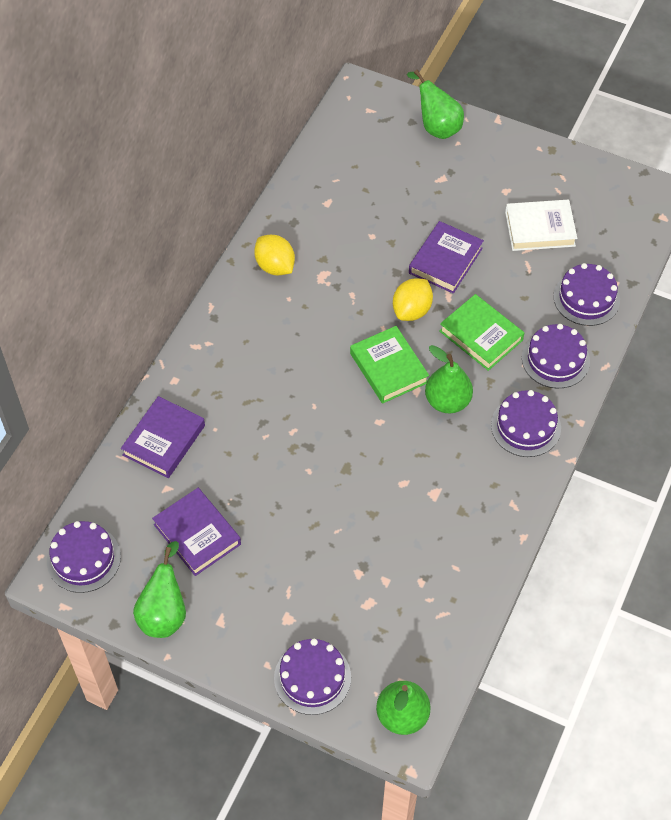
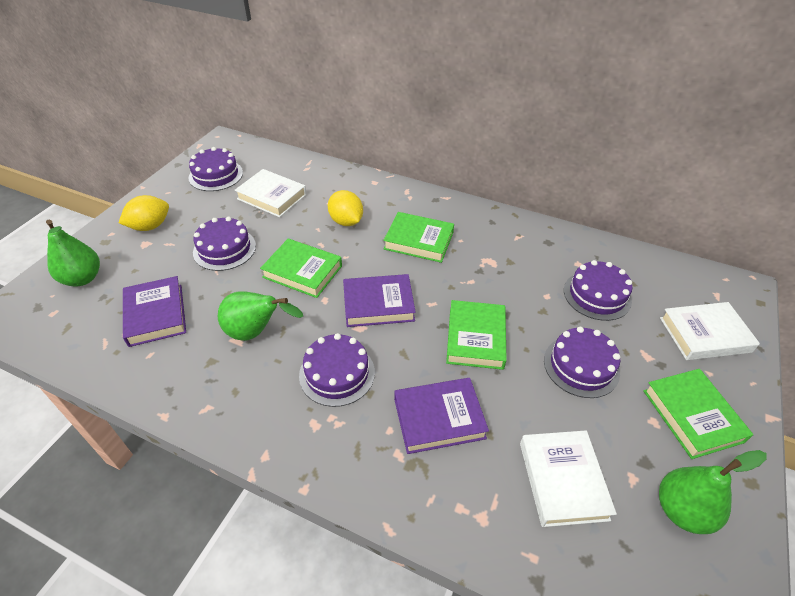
green book: 2 -> 4
green pear: 4 -> 3
white book: 1 -> 3

